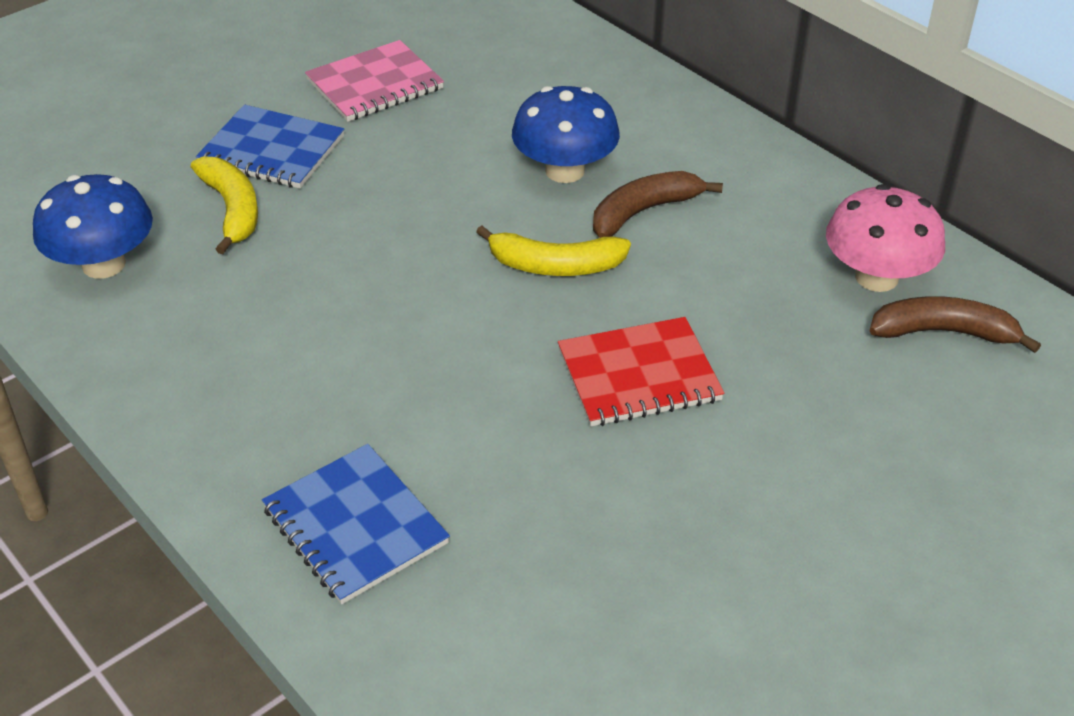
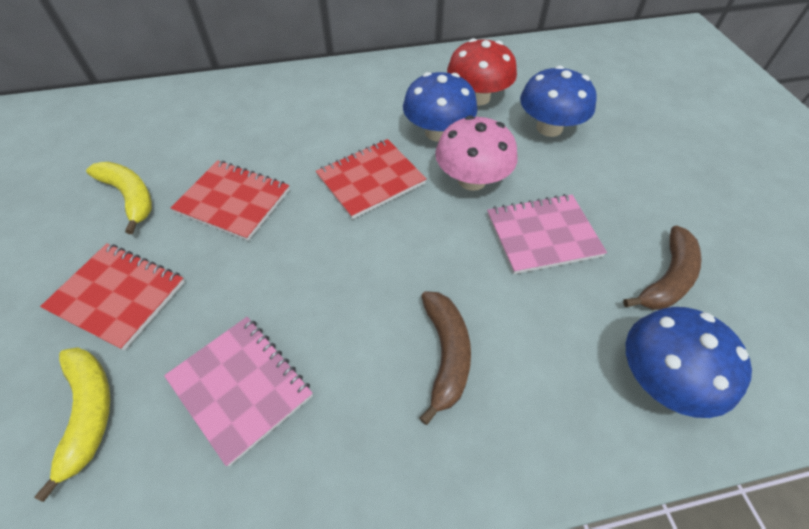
blue mushroom: 2 -> 3
blue notebook: 2 -> 0
pink notebook: 1 -> 2
red mushroom: 0 -> 1
red notebook: 1 -> 3

